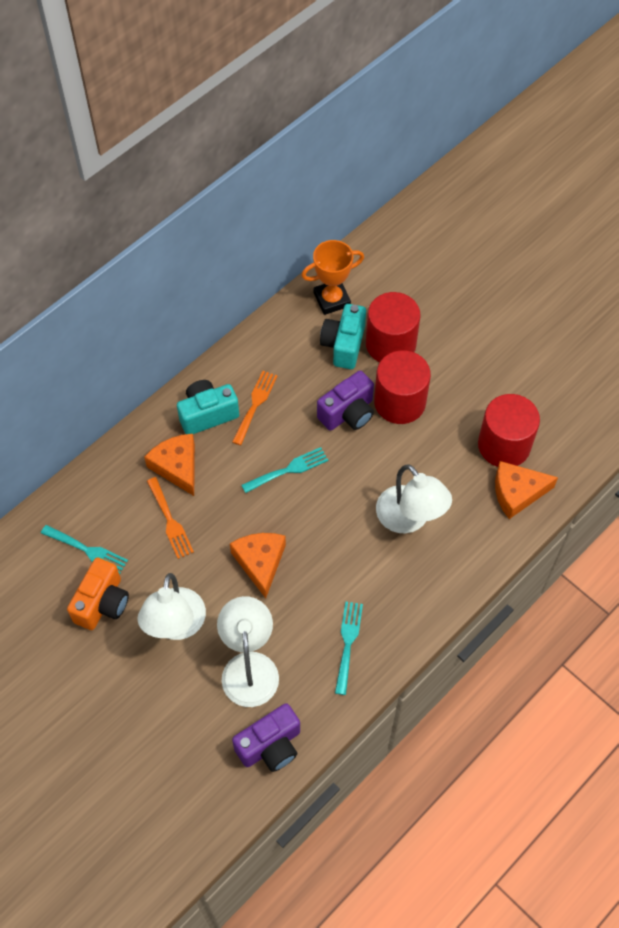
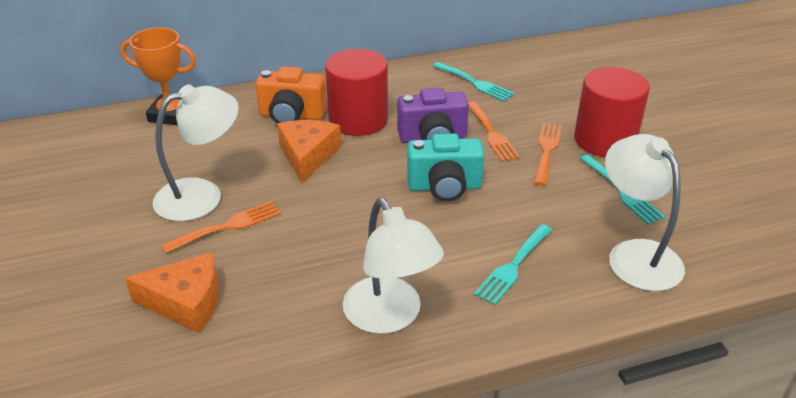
orange cheese: 3 -> 2
orange fork: 2 -> 3
purple camera: 2 -> 1
red cylinder: 3 -> 2
turquoise camera: 2 -> 1

